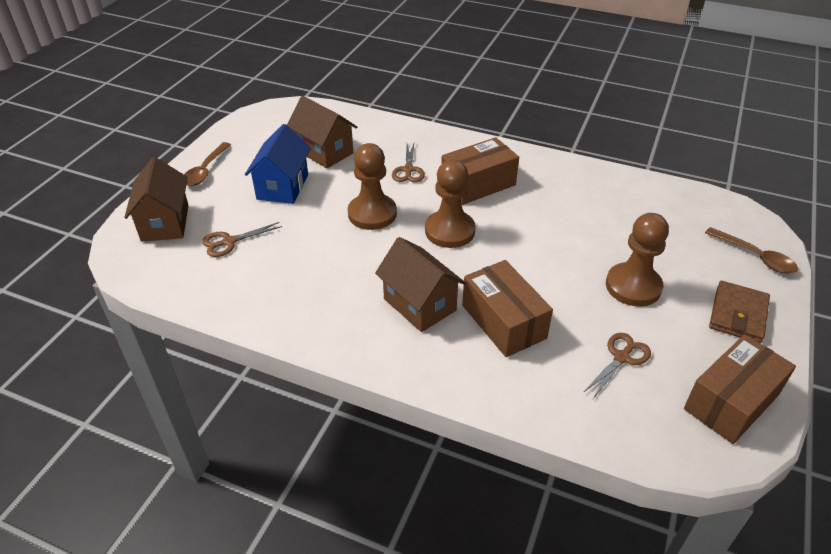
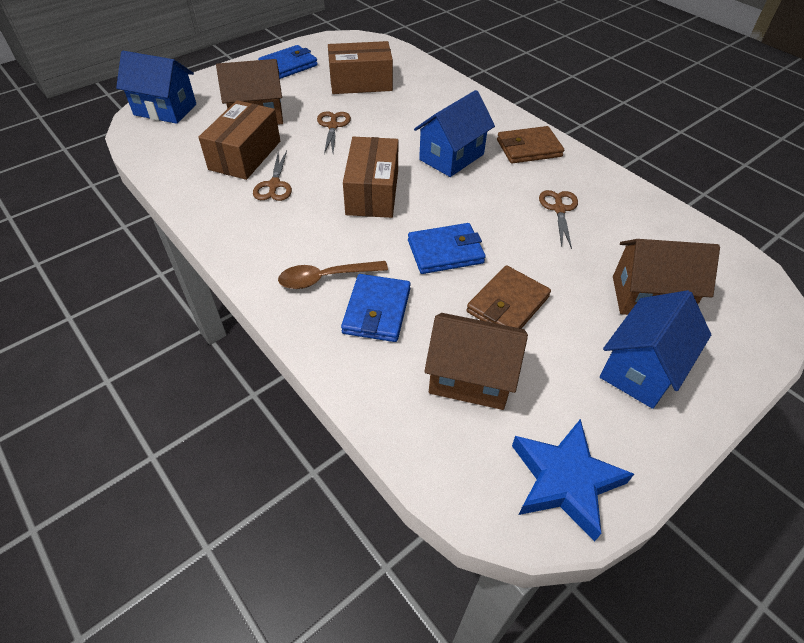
blue house: 1 -> 3
blue star: 0 -> 1
blue wallet: 0 -> 3
brown pawn: 3 -> 0
brown spoon: 2 -> 1
brown wallet: 1 -> 2

